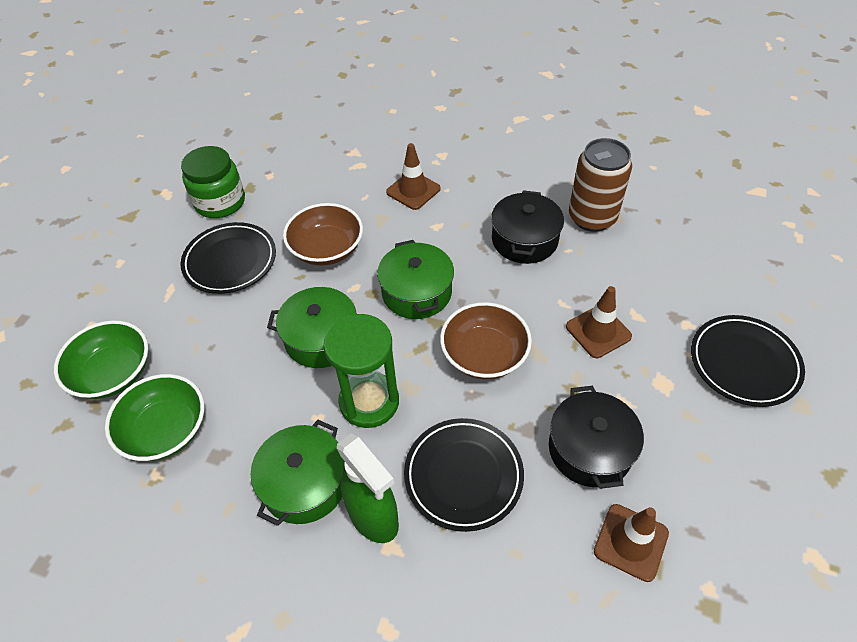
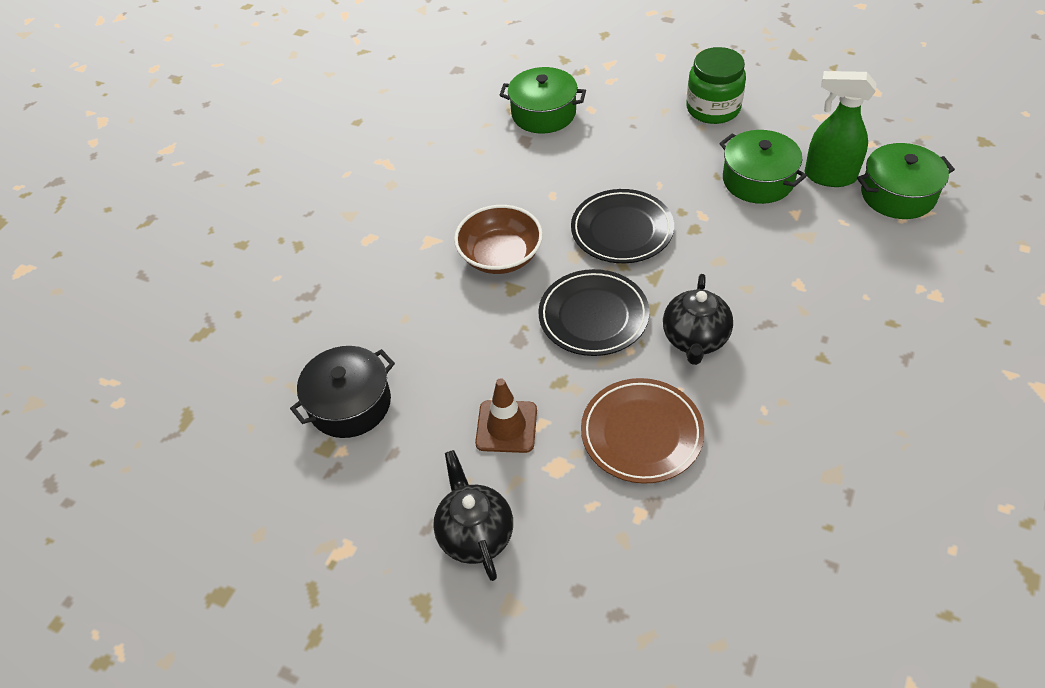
black plate: 3 -> 2
black pot: 2 -> 1
black teapot: 0 -> 2
brown bowl: 2 -> 1
brown can: 1 -> 0
brown plate: 0 -> 1
brown traffic cone: 3 -> 1
green bowl: 2 -> 0
green hourglass: 1 -> 0

